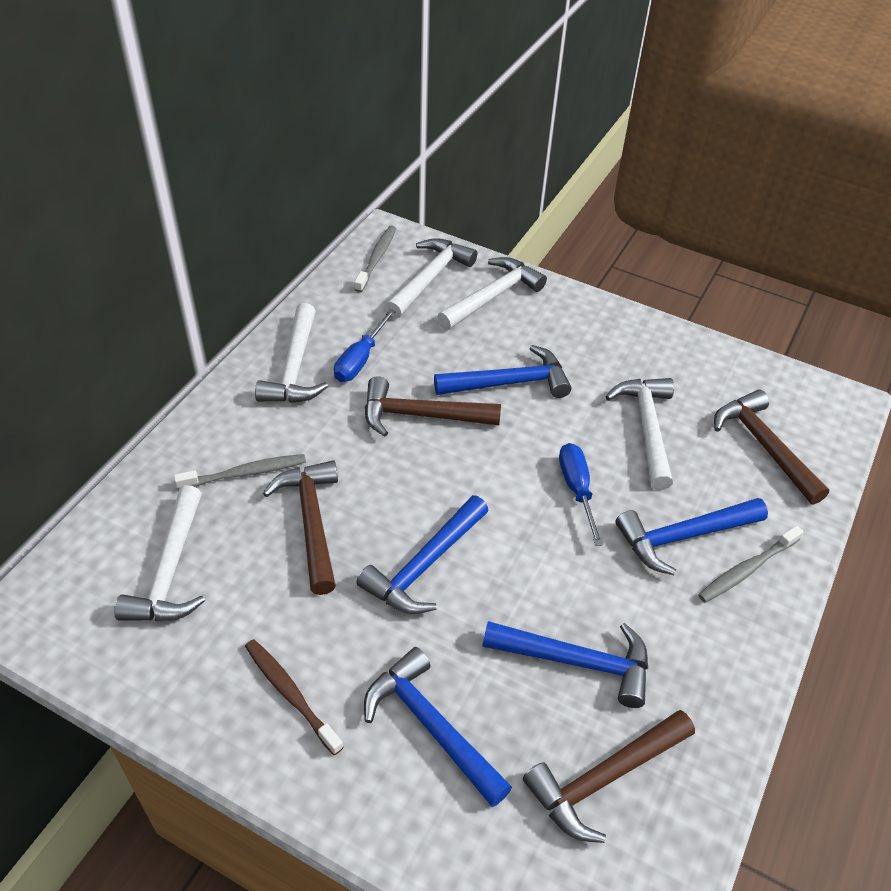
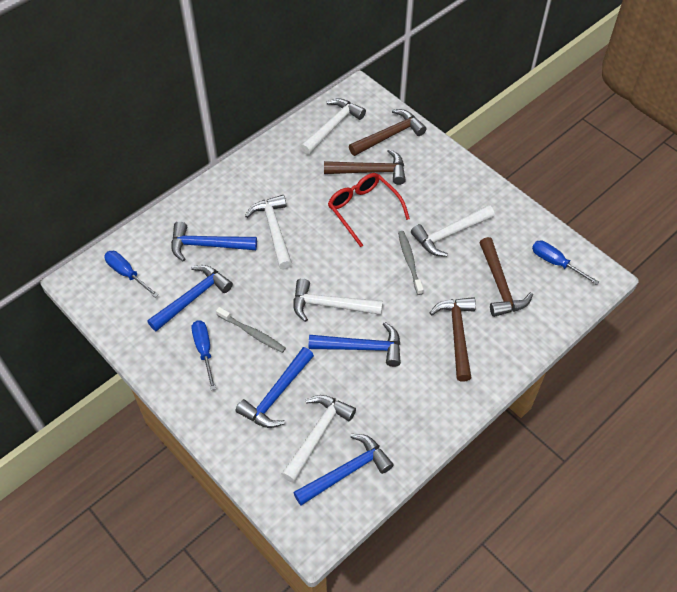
blue screwdriver: 2 -> 3
brown toothbrush: 1 -> 0
grey toothbrush: 3 -> 2
red glasses: 0 -> 1

